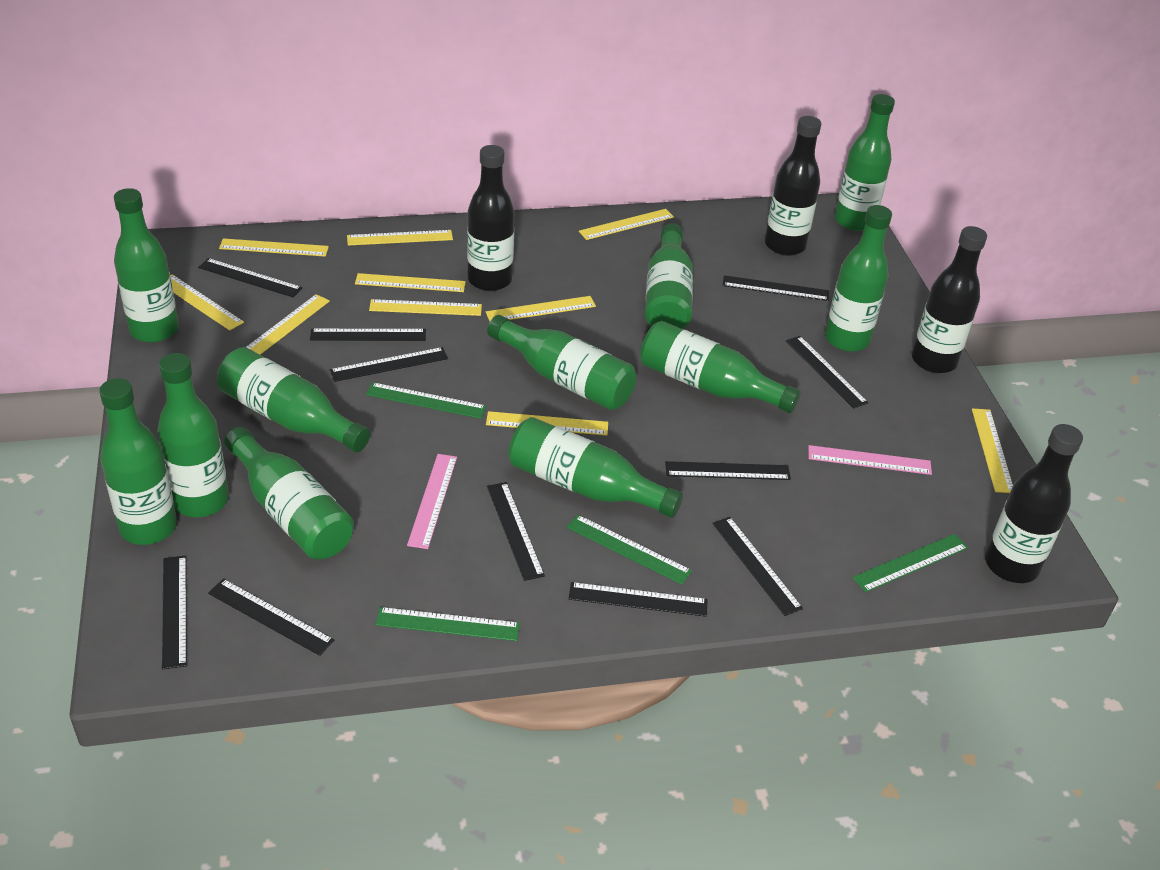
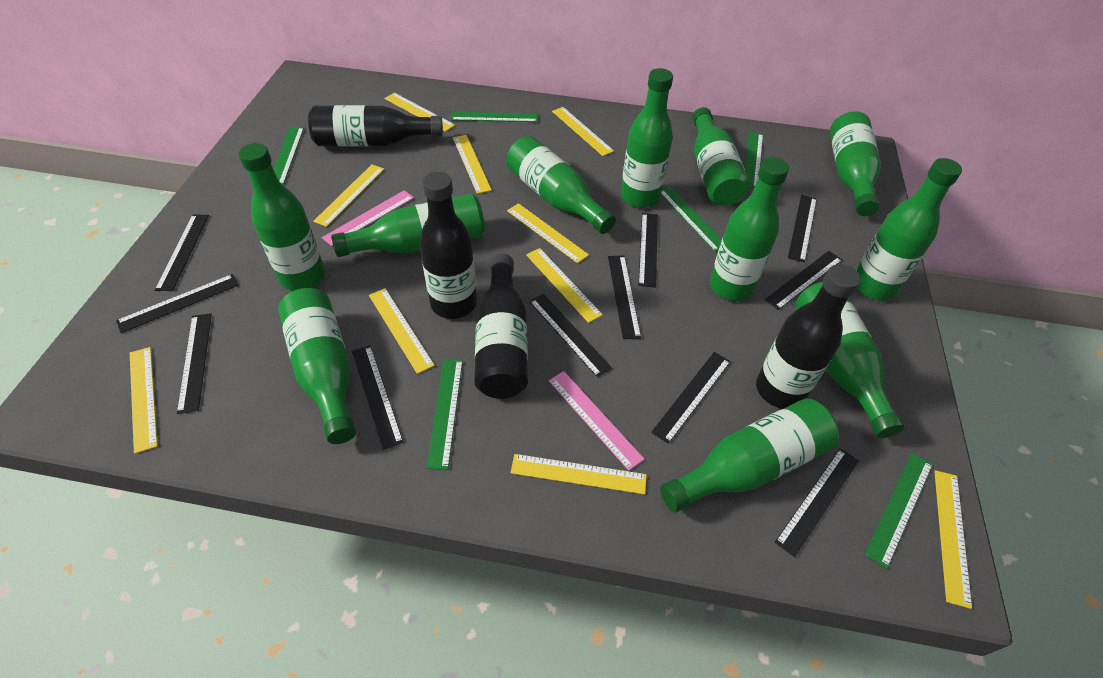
green ruler: 4 -> 6

